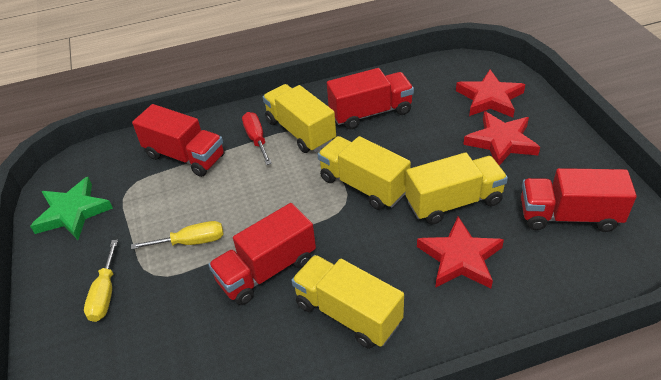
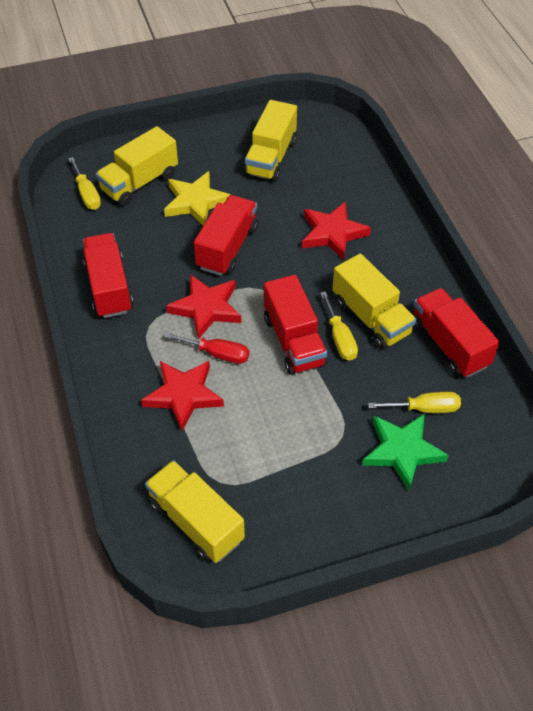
yellow screwdriver: 2 -> 3
yellow star: 0 -> 1

